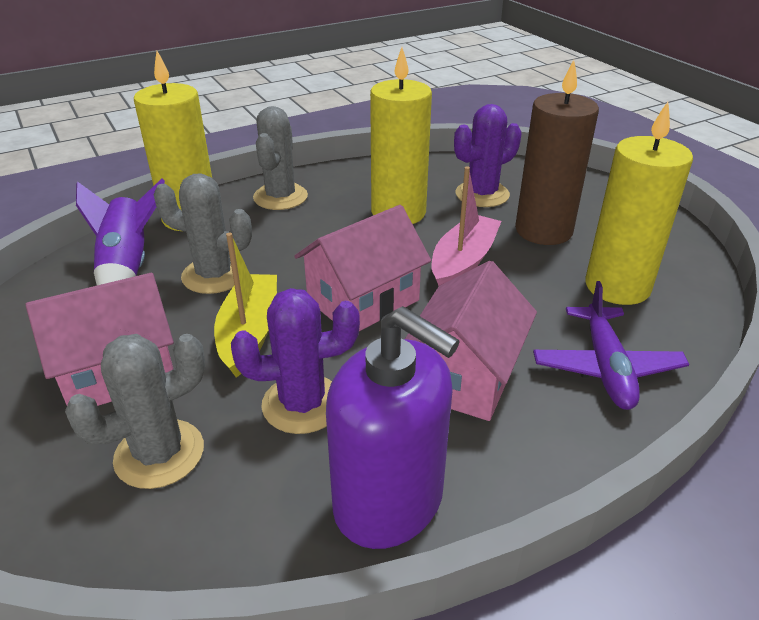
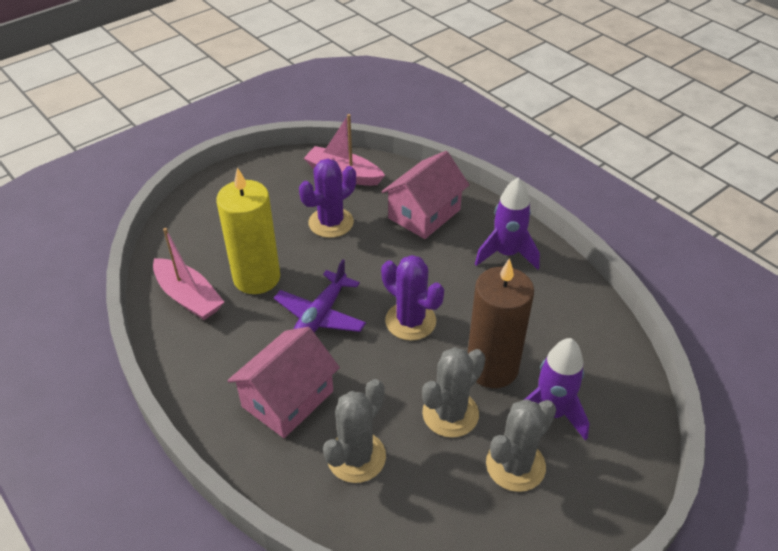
pink boat: 1 -> 2
pink house: 3 -> 2
purple rocket: 1 -> 2
purple soap dispenser: 1 -> 0
yellow boat: 1 -> 0
yellow candle: 3 -> 1

